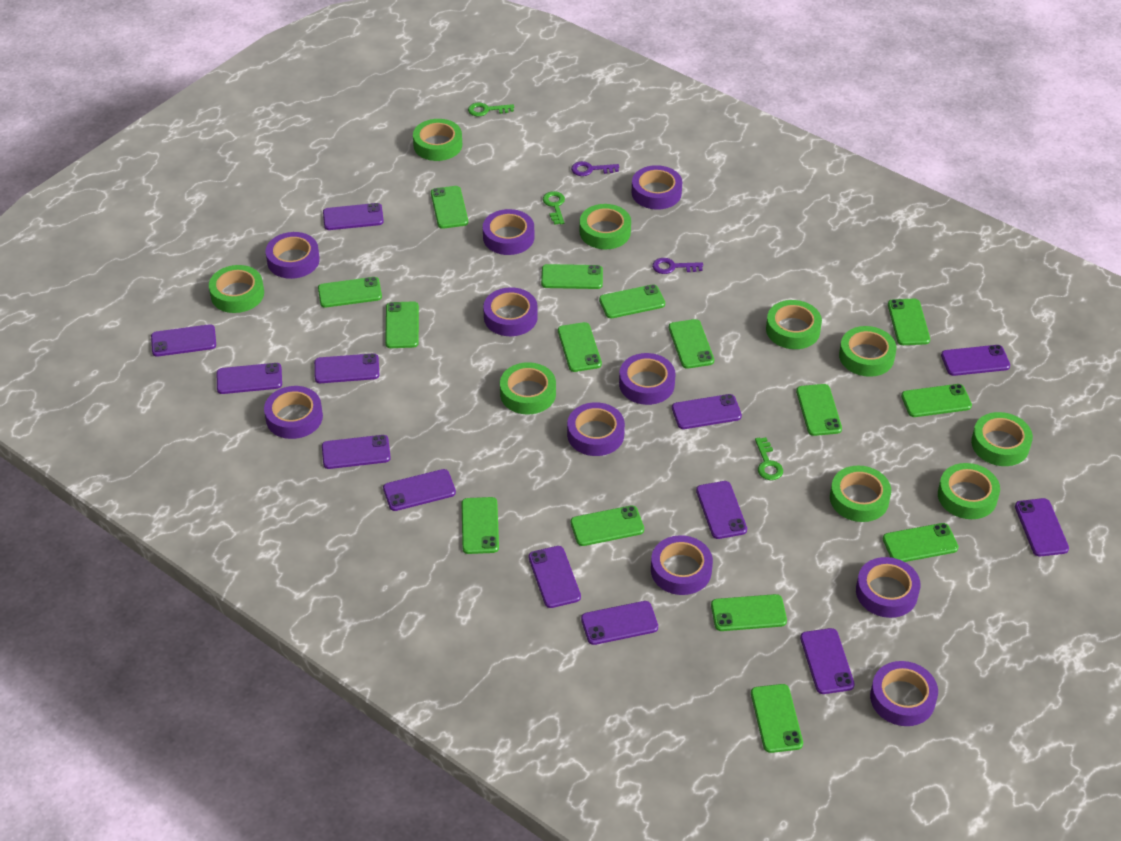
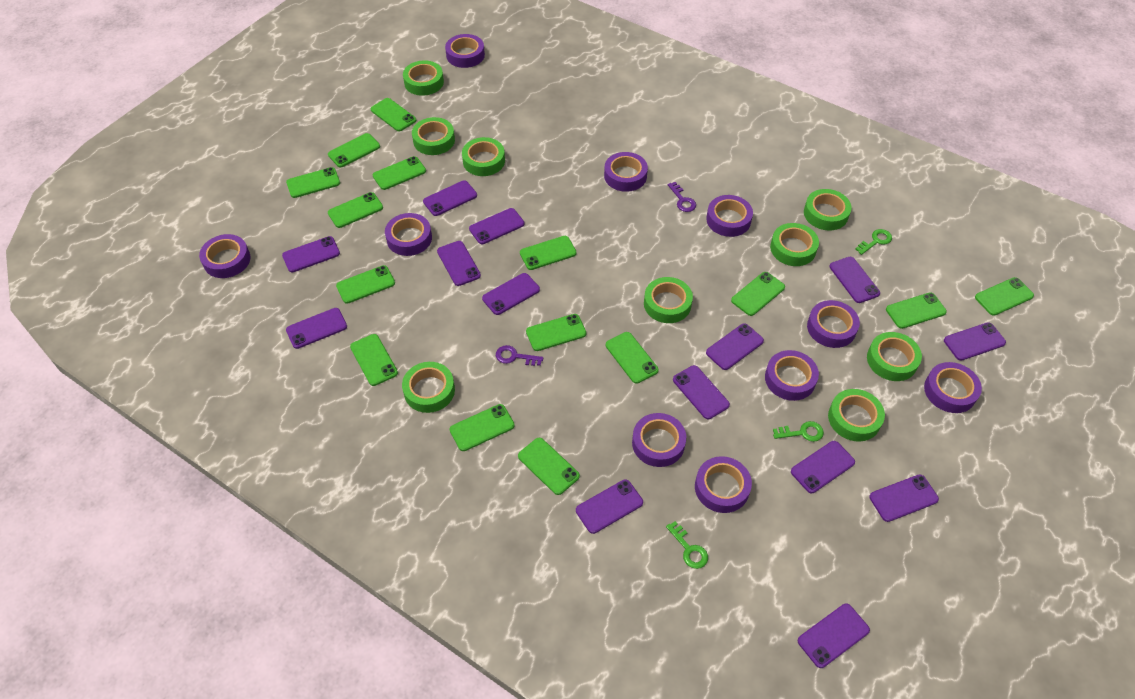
purple phone: 13 -> 14

